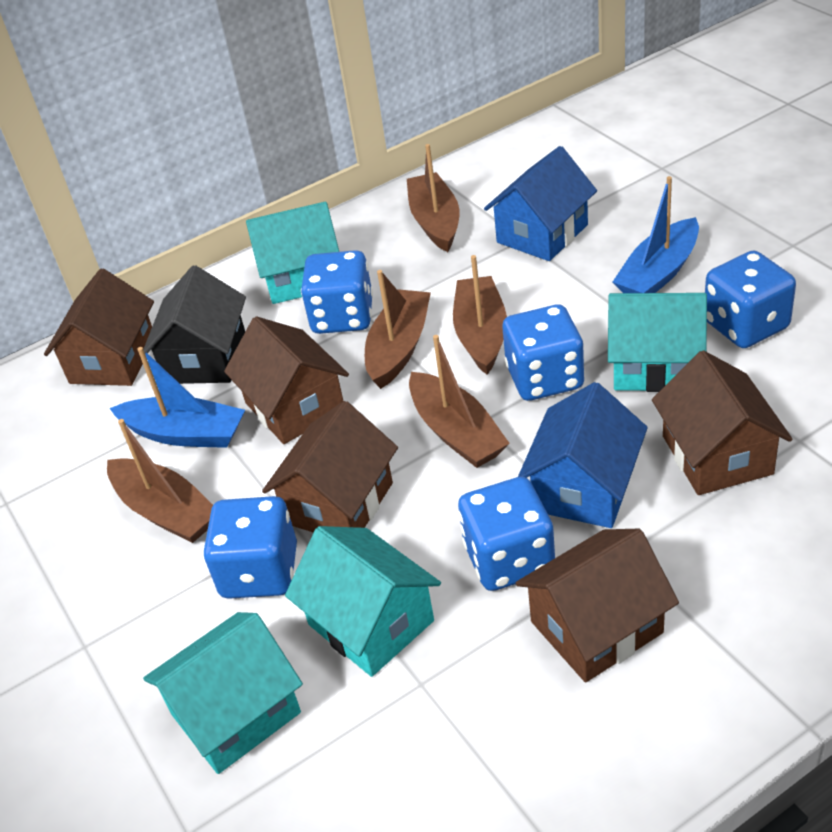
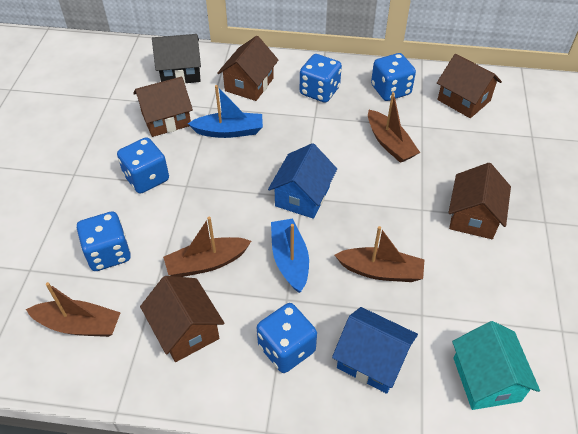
brown boat: 5 -> 4
turquoise house: 4 -> 1

